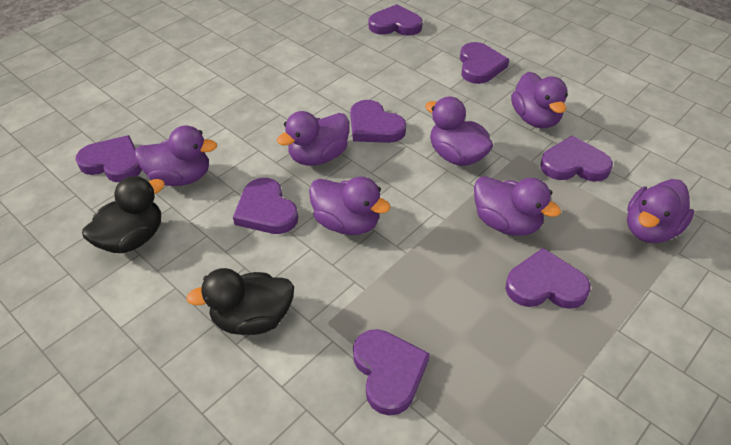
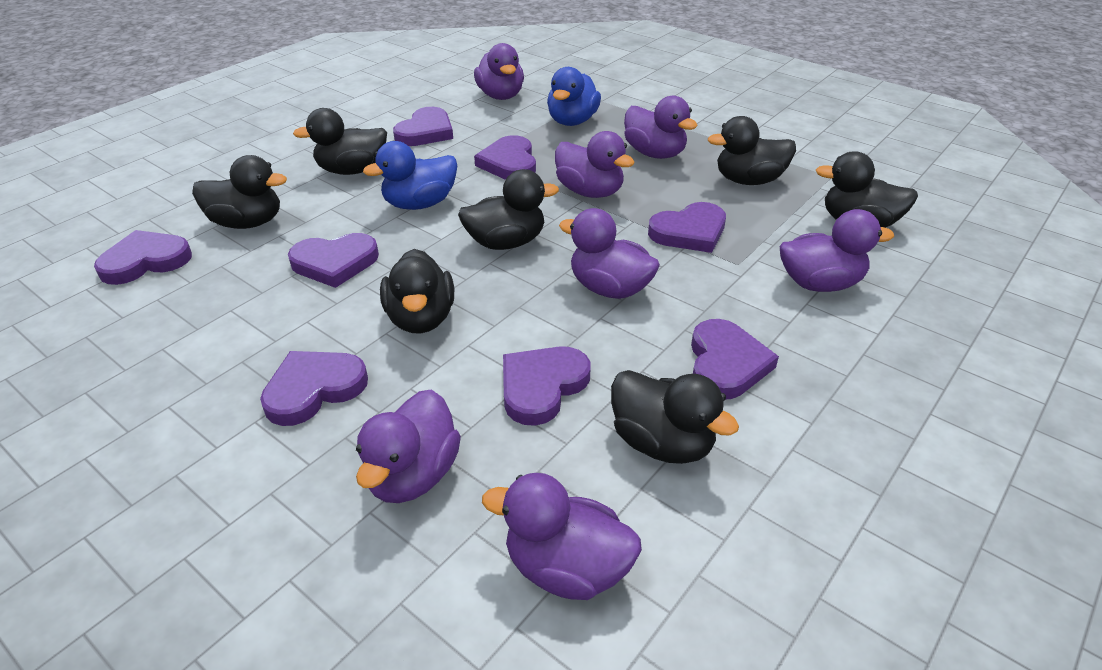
black duck: 2 -> 7
blue duck: 0 -> 2

